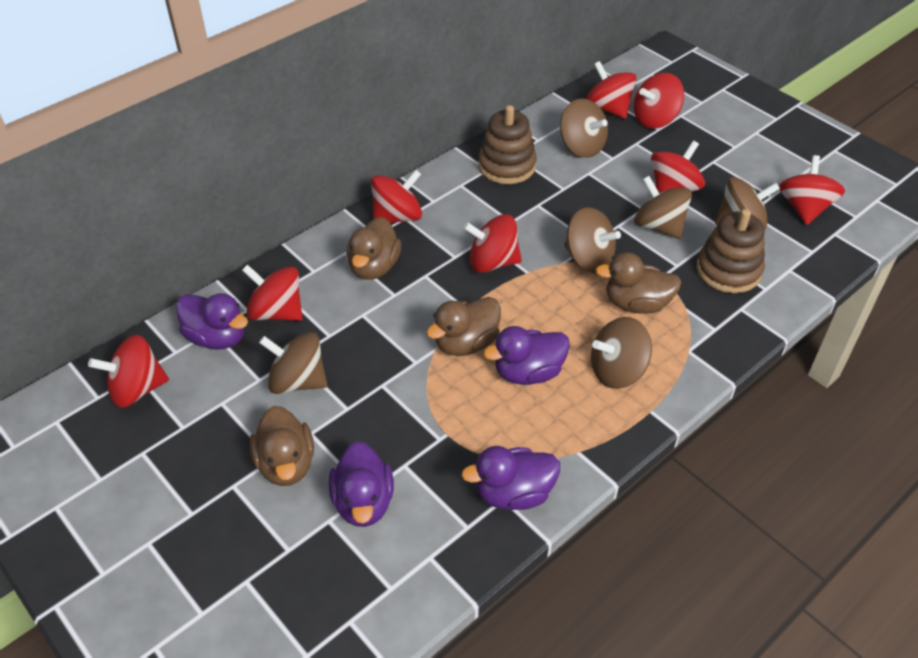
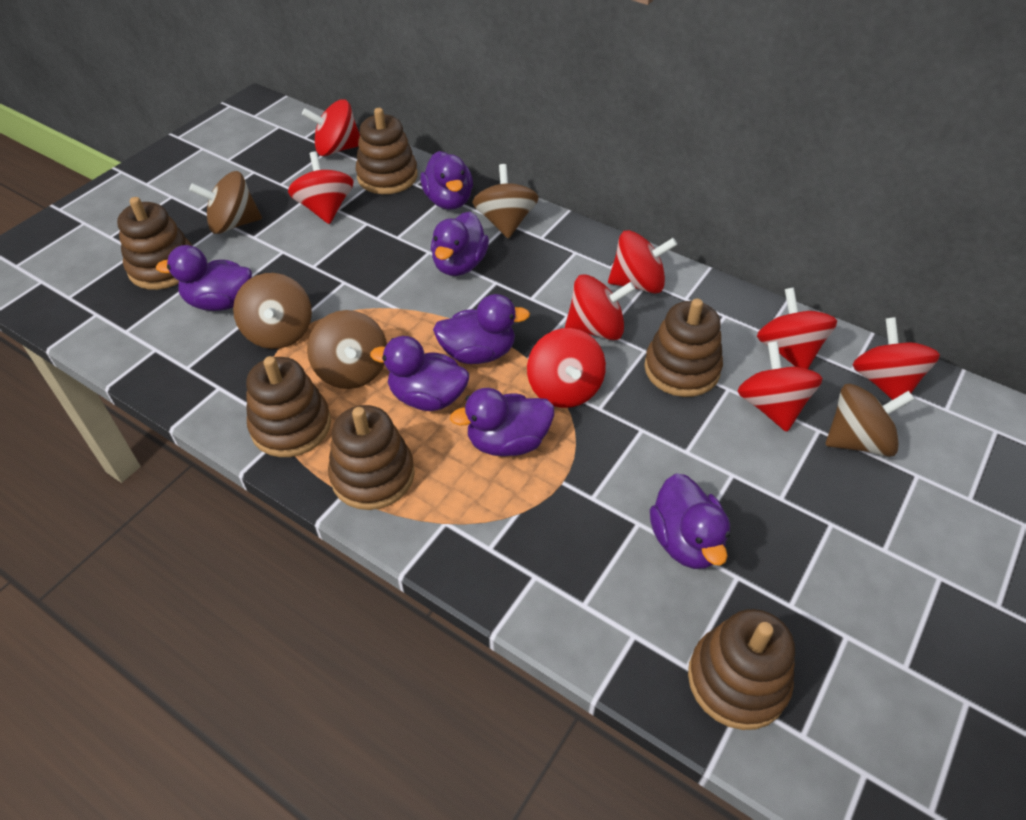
brown duck: 4 -> 0
brown spinning top: 6 -> 5
brown stacking toy: 2 -> 6
purple duck: 4 -> 7

